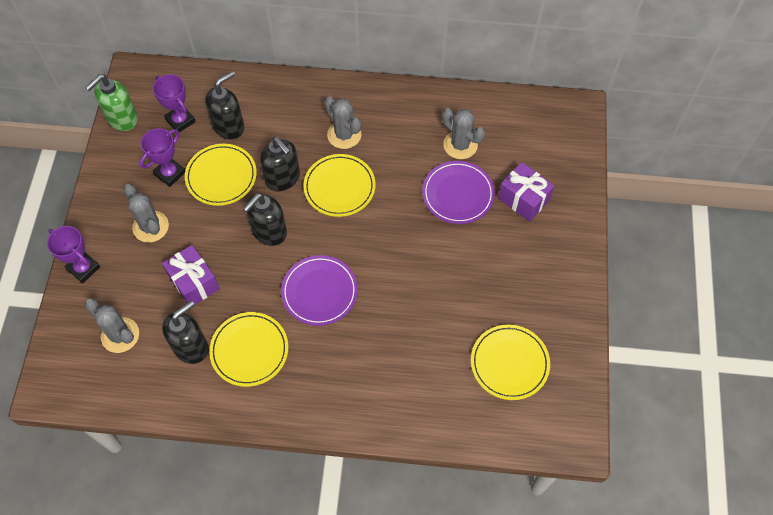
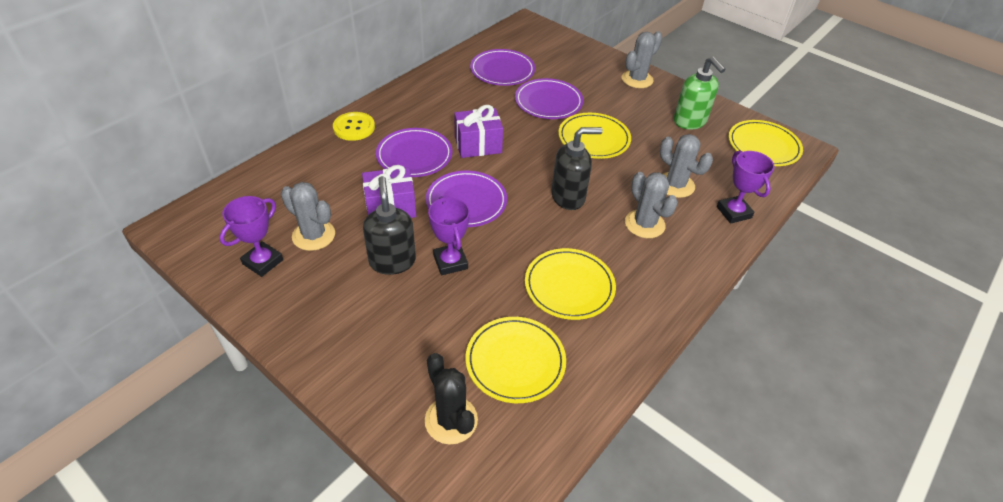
black cactus: 0 -> 1
black soap dispenser: 4 -> 2
purple plate: 2 -> 4
yellow button: 0 -> 1

